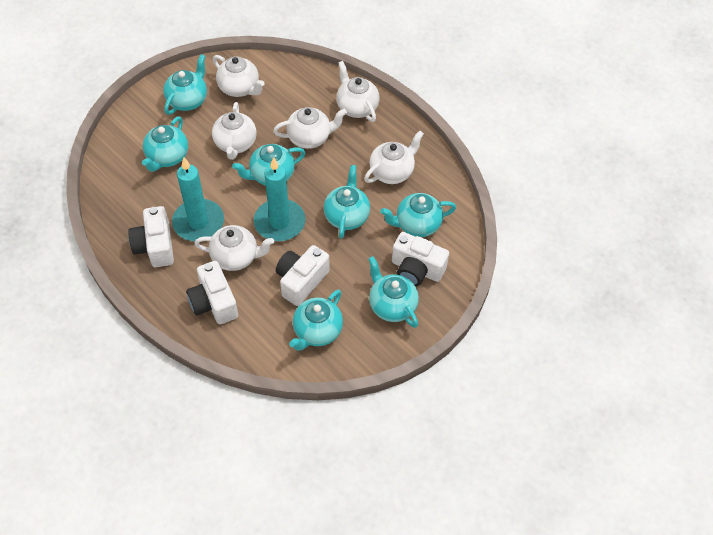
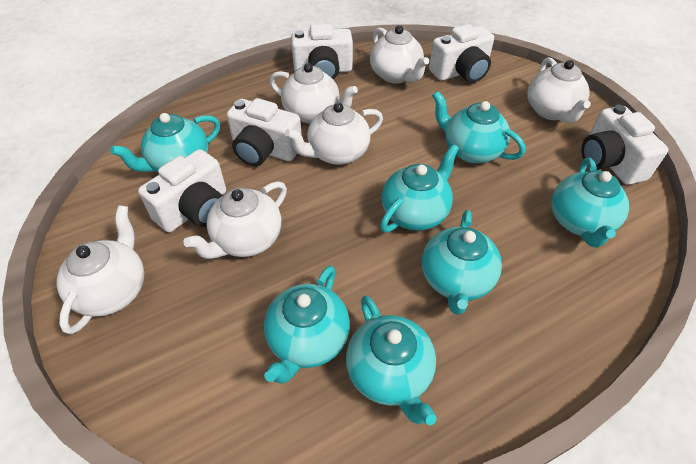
turquoise candle: 2 -> 0
white camera: 4 -> 5

